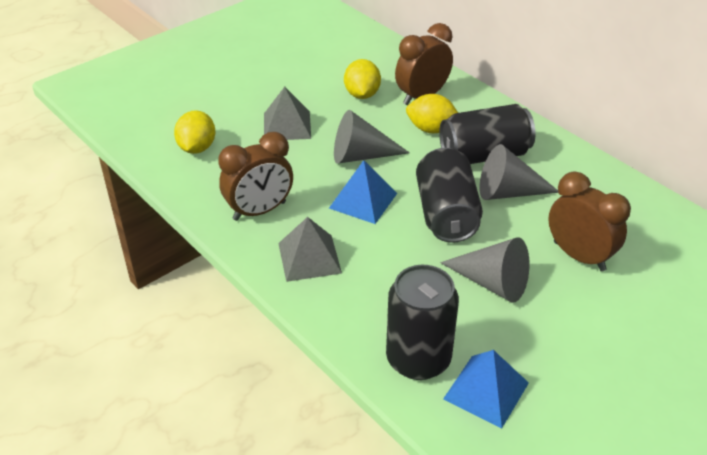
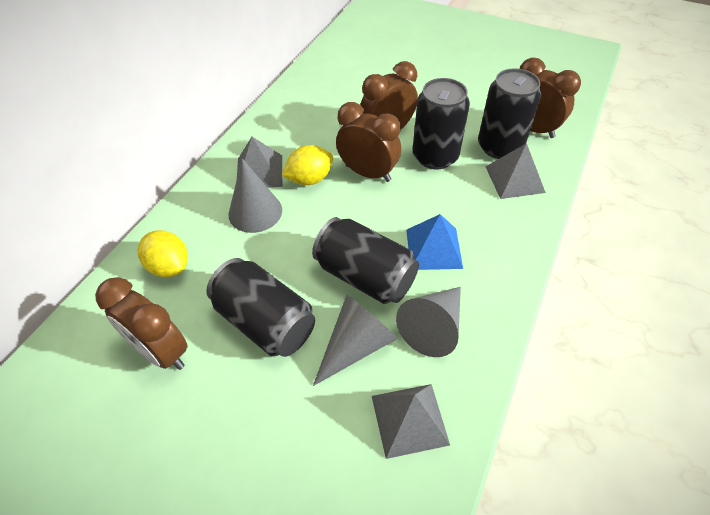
black can: 3 -> 4
blue pyramid: 2 -> 1
brown clock: 3 -> 4
grey pyramid: 2 -> 3
yellow lemon: 3 -> 2

